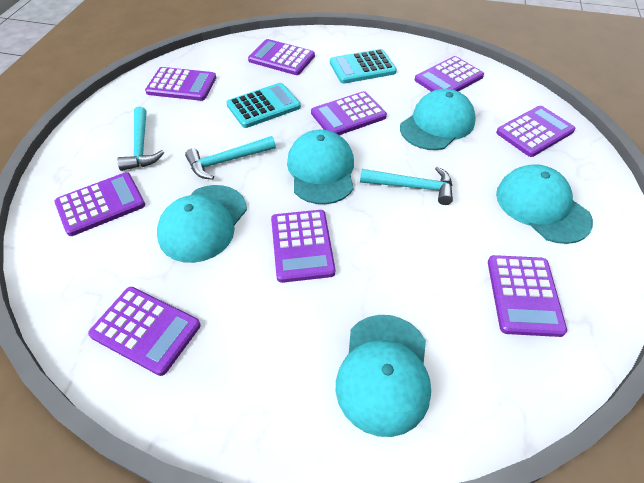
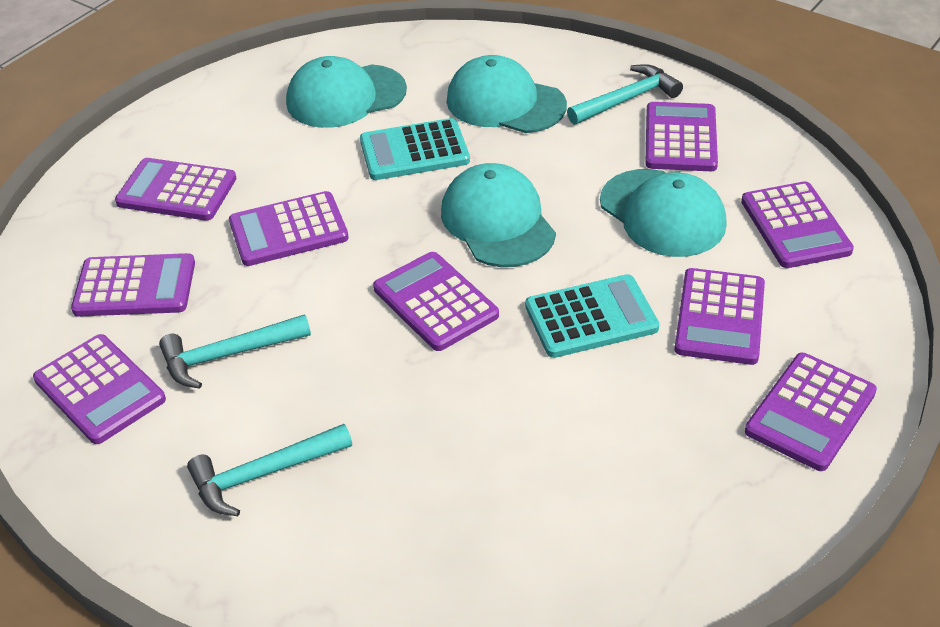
turquoise cap: 5 -> 4

